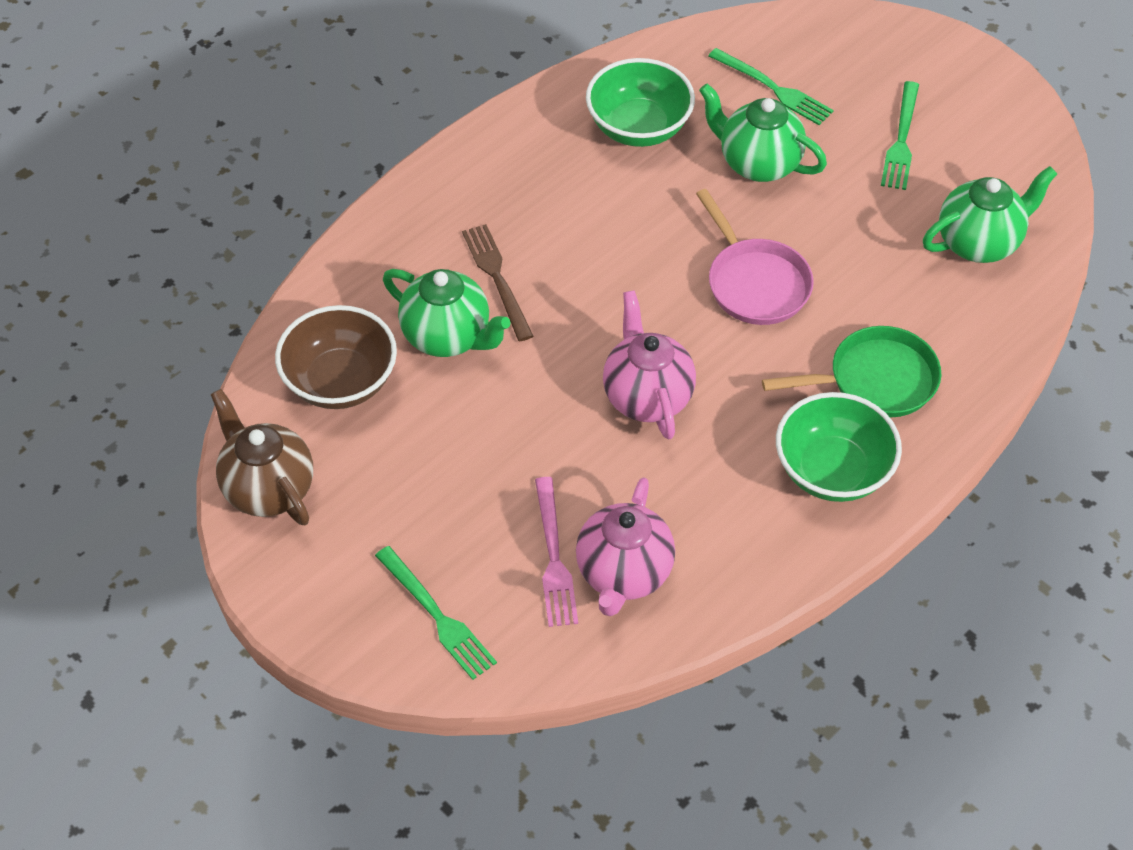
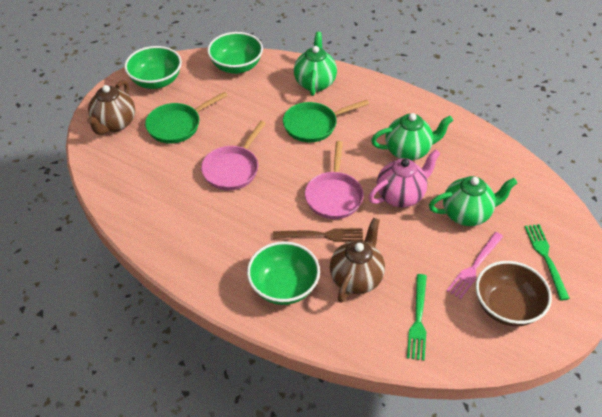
brown teapot: 1 -> 2
green bowl: 2 -> 3
green fork: 3 -> 2
green pan: 1 -> 2
pink pan: 1 -> 2
pink teapot: 2 -> 1

